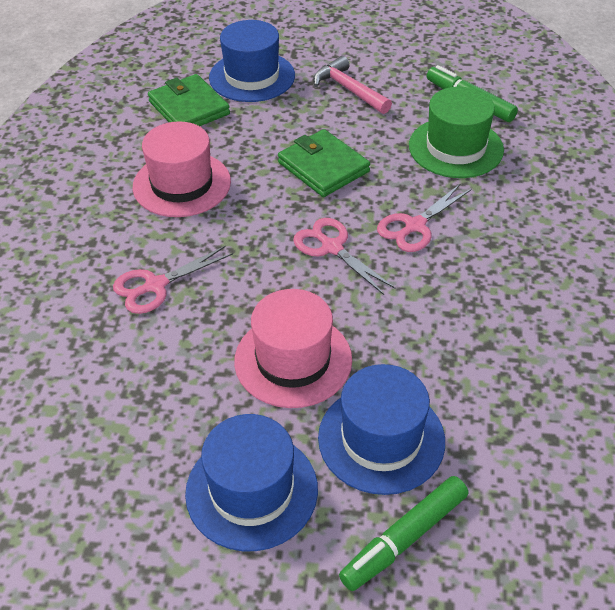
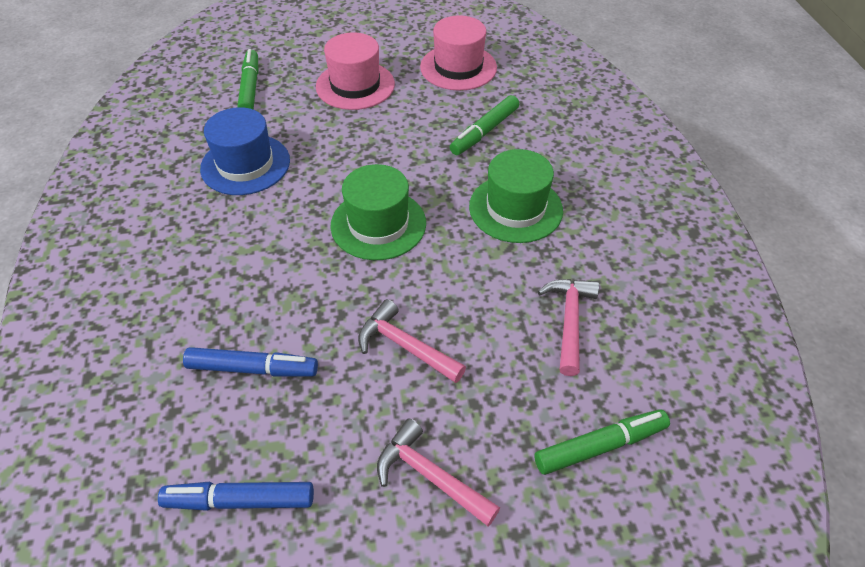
blue hat: 3 -> 1
blue marker: 0 -> 2
green hat: 1 -> 2
green marker: 2 -> 3
green wallet: 2 -> 0
pink hammer: 1 -> 3
pink scissors: 3 -> 0

